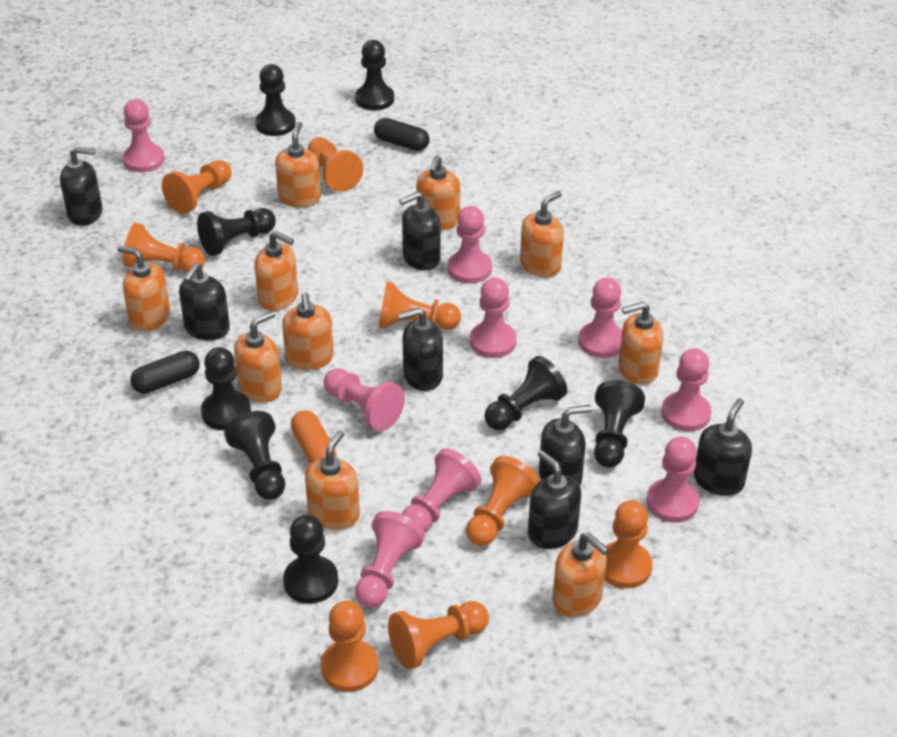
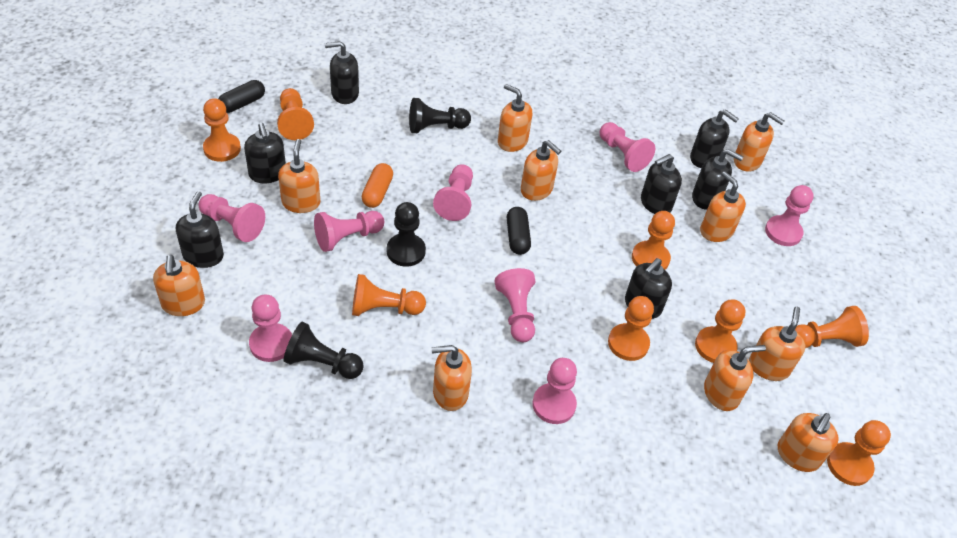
black pawn: 8 -> 3
pink pawn: 9 -> 8

